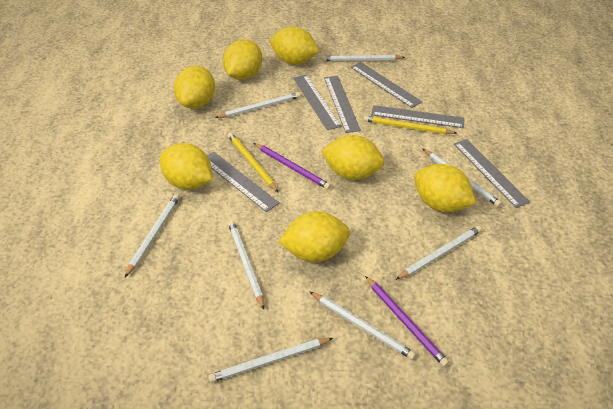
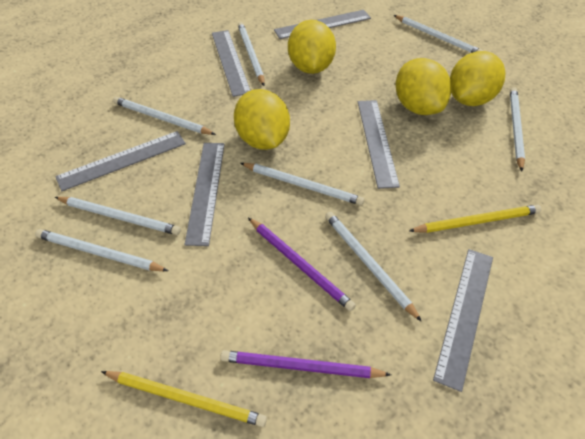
yellow lemon: 7 -> 4

